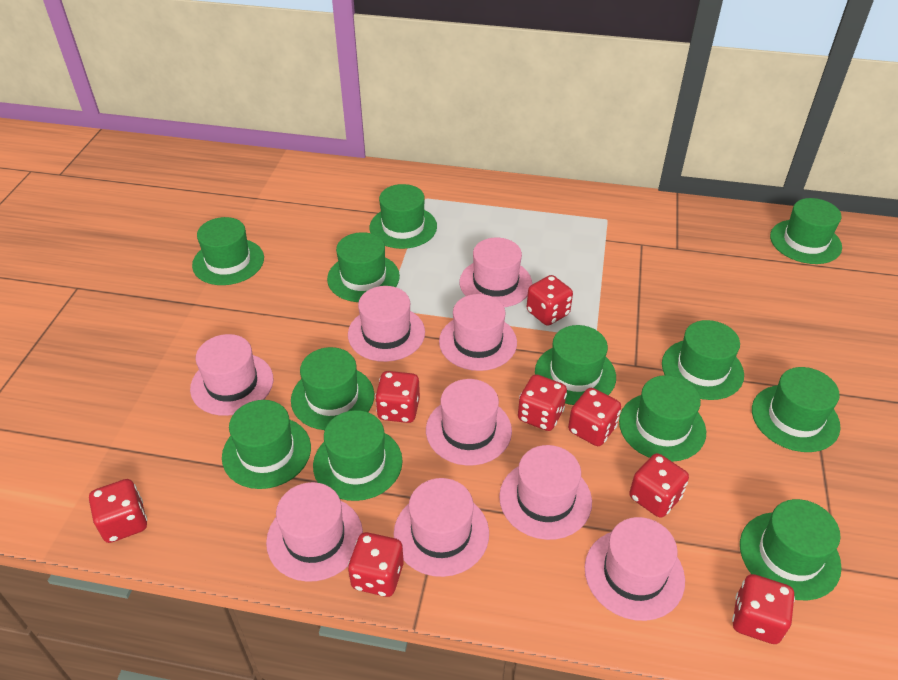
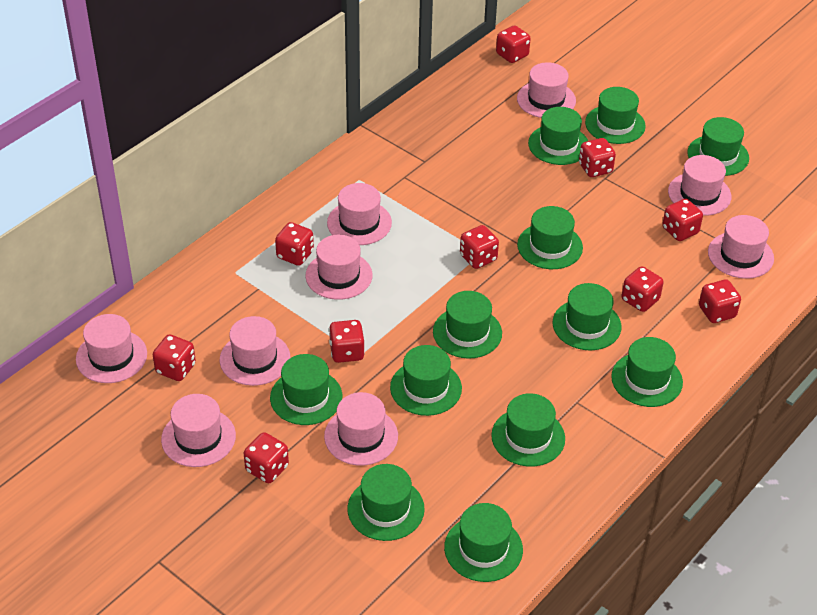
red dice: 8 -> 10

